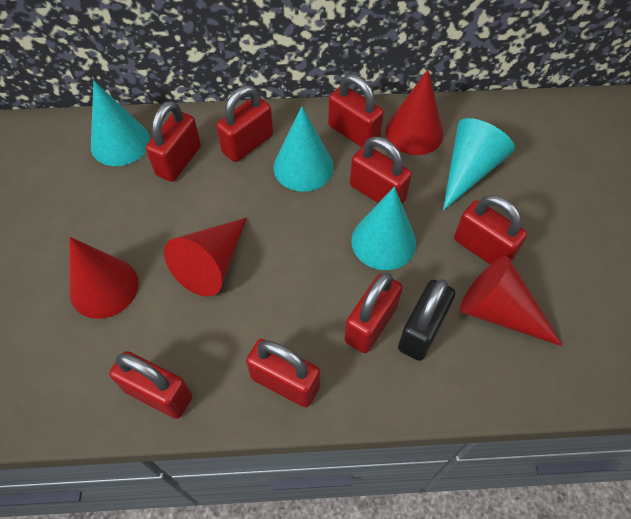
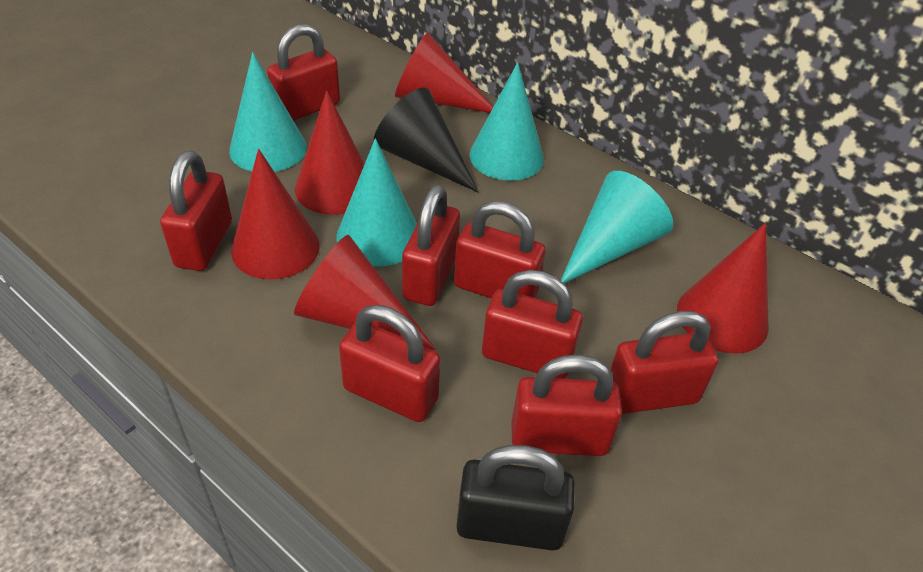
black cone: 0 -> 1
red cone: 4 -> 5

